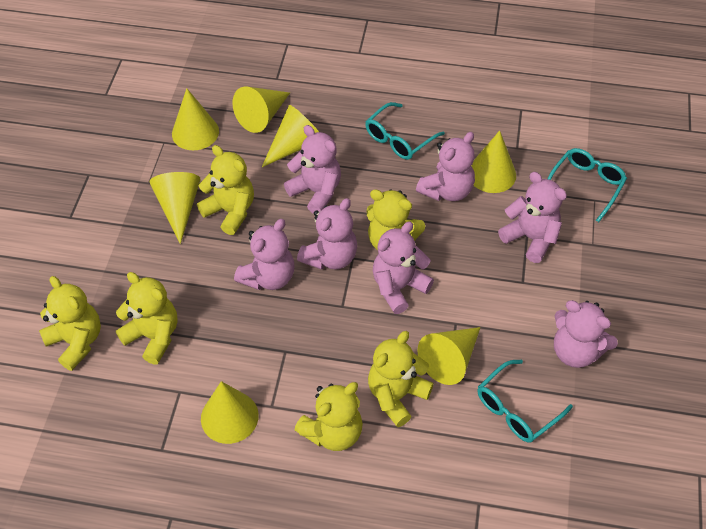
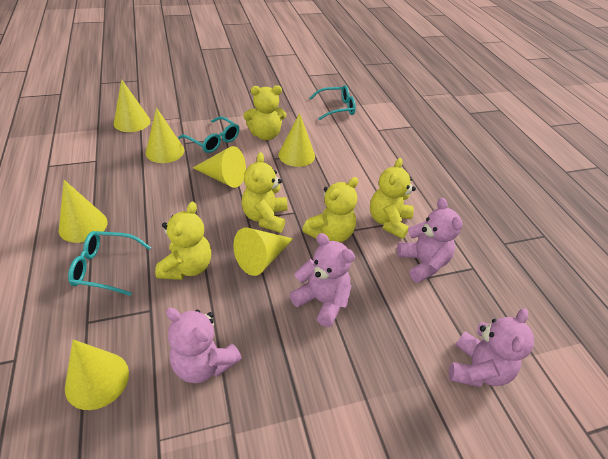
pink teddy bear: 7 -> 4
yellow teddy bear: 6 -> 5

